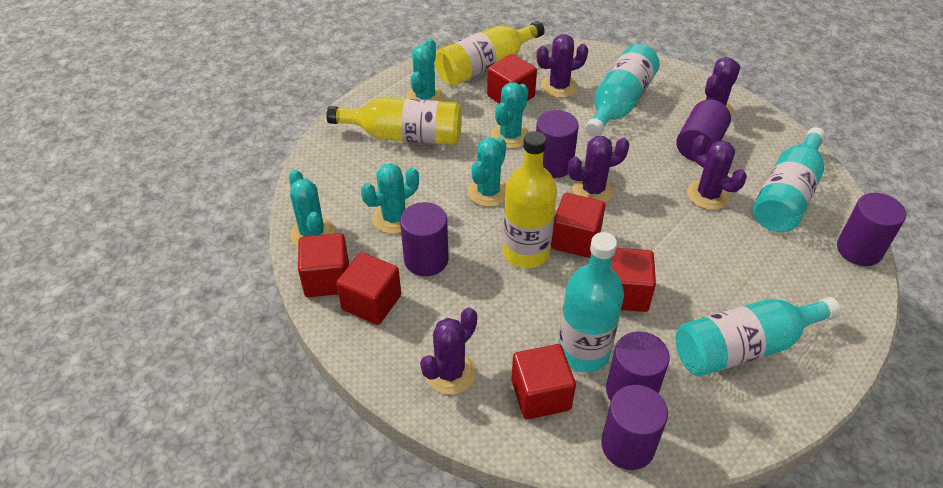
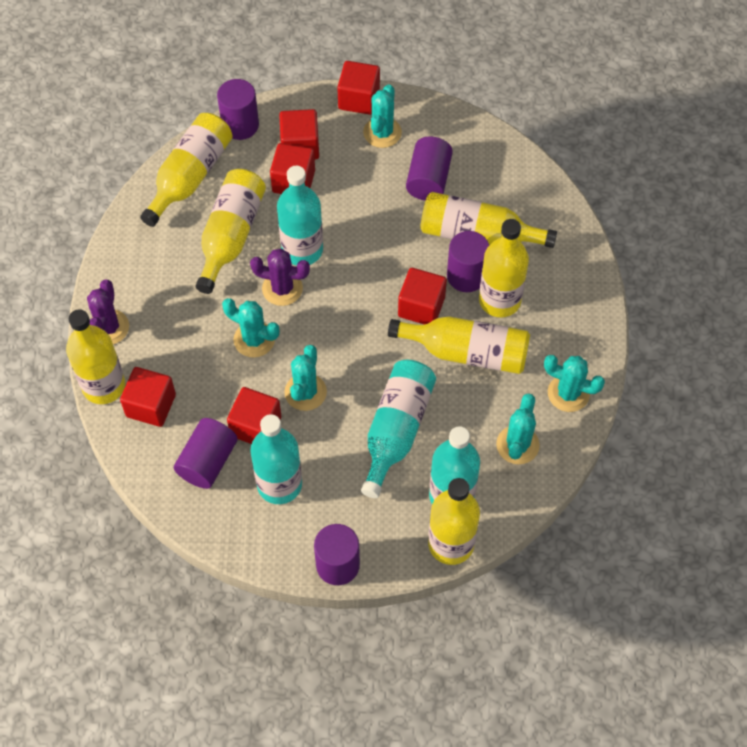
purple cactus: 5 -> 2
purple cylinder: 6 -> 5
yellow bottle: 3 -> 7

